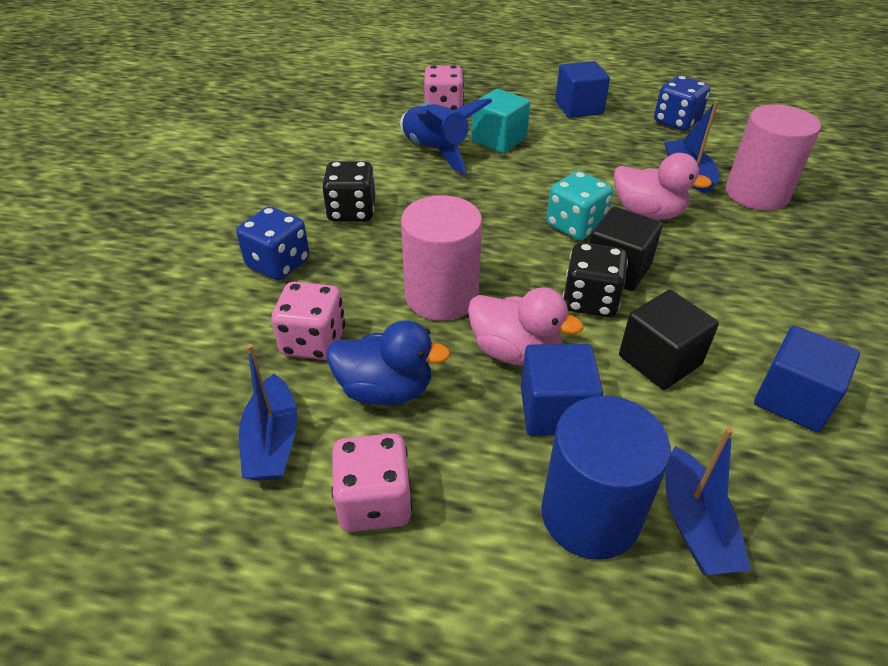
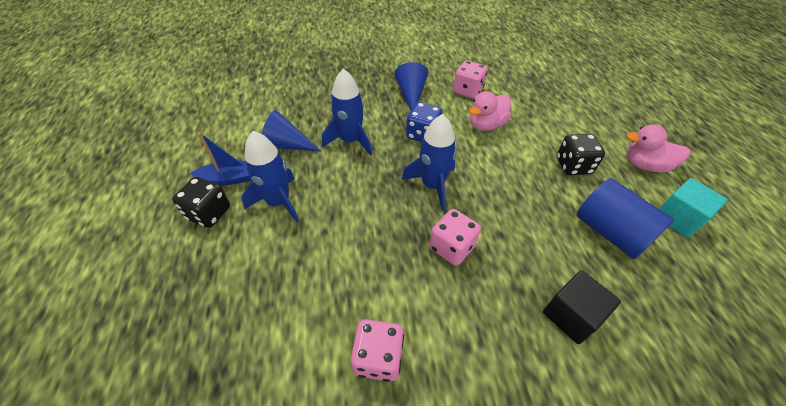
black cube: 2 -> 1
blue boat: 3 -> 1
blue cone: 0 -> 2
blue cube: 3 -> 0
blue dice: 2 -> 1
blue duck: 1 -> 0
blue rocket: 1 -> 3
pink cylinder: 2 -> 0
turquoise dice: 1 -> 0

